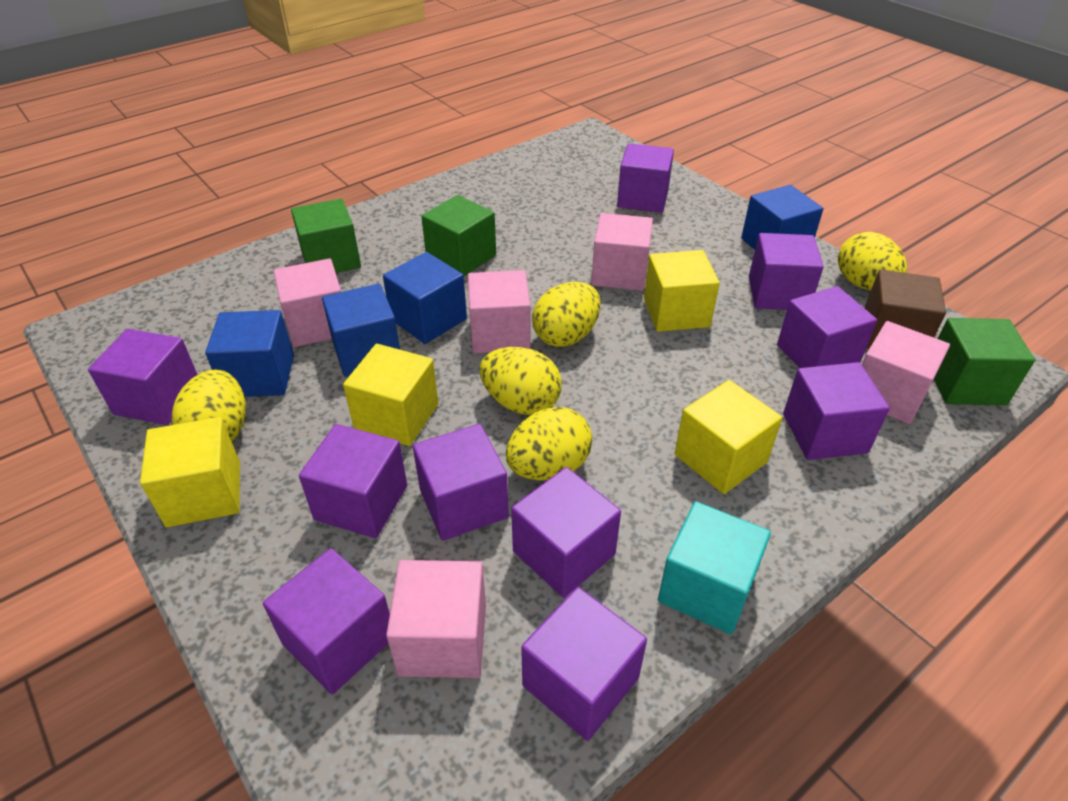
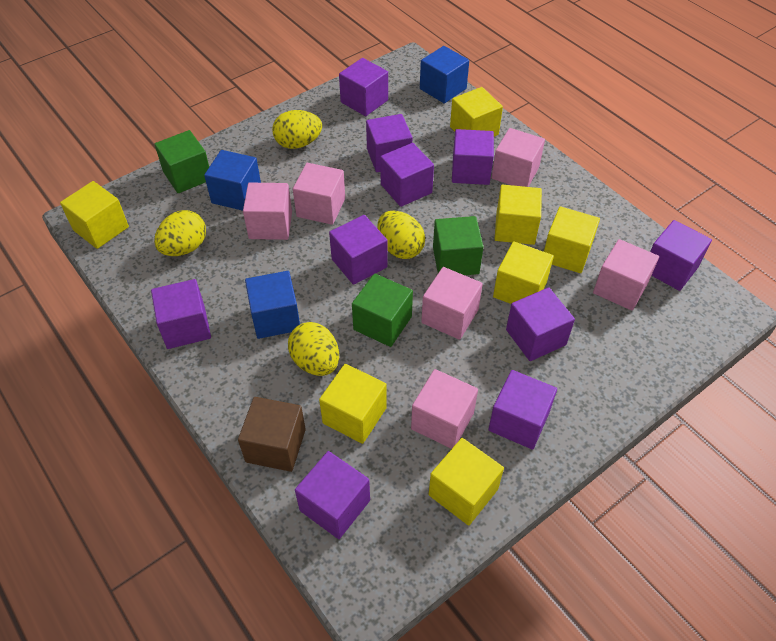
blue cube: 4 -> 3
pink cube: 5 -> 6
turquoise cube: 1 -> 0
yellow cube: 4 -> 7
yellow egg: 5 -> 4

